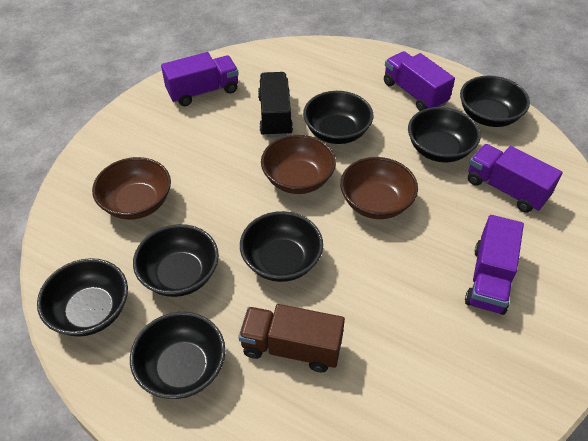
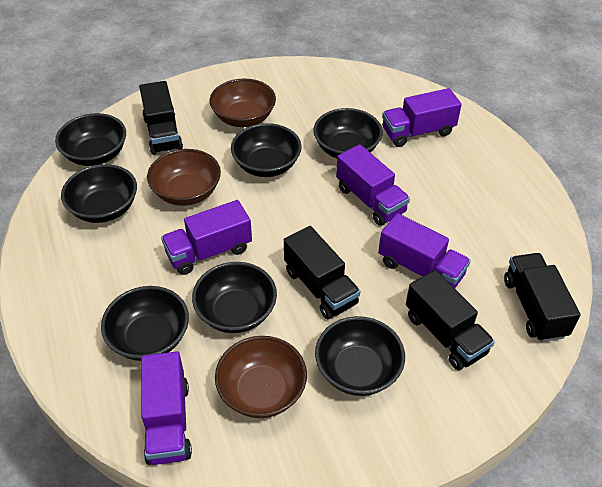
black truck: 1 -> 4
brown truck: 1 -> 0
purple truck: 4 -> 5

